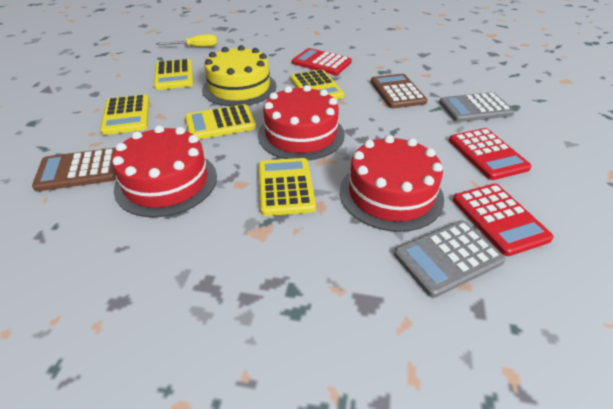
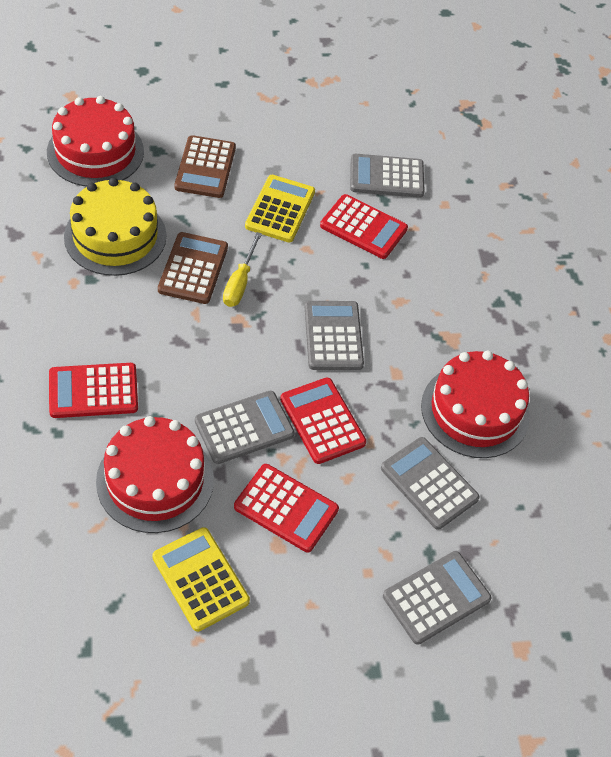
grey calculator: 2 -> 5
red calculator: 3 -> 4
yellow calculator: 5 -> 2

